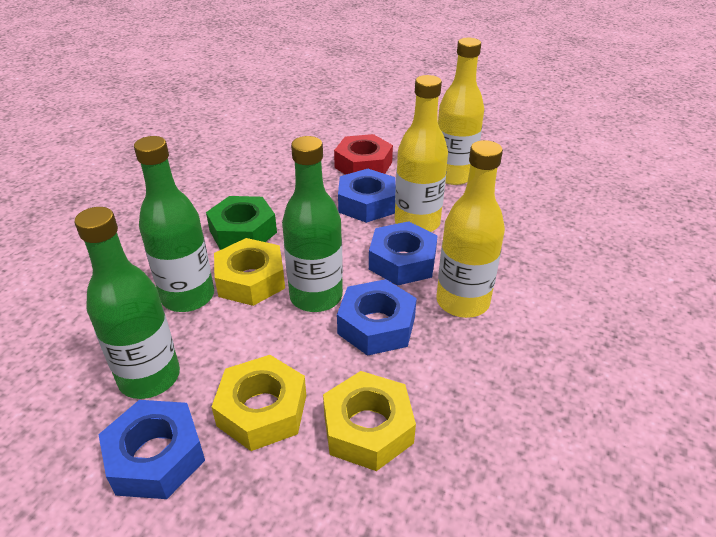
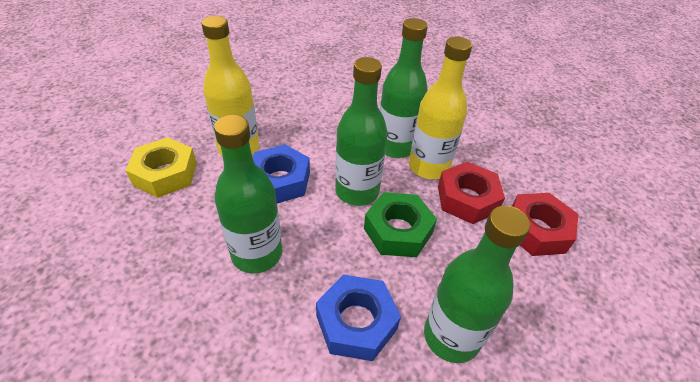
blue nut: 4 -> 2
green bottle: 3 -> 4
red nut: 1 -> 2
yellow bottle: 3 -> 2
yellow nut: 3 -> 1

